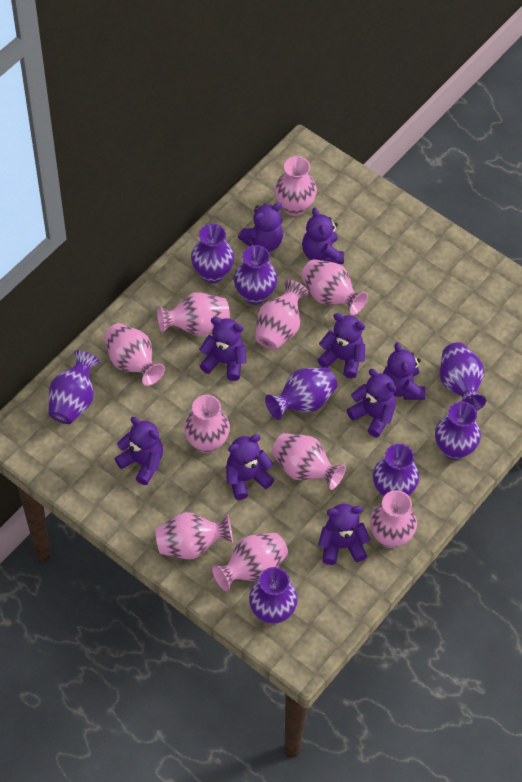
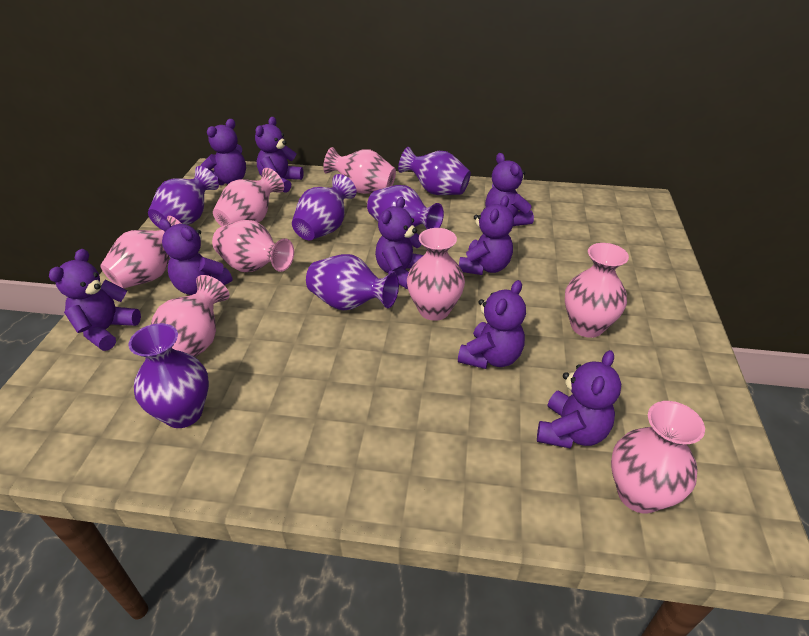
pink vase: 10 -> 8
purple vase: 8 -> 6

